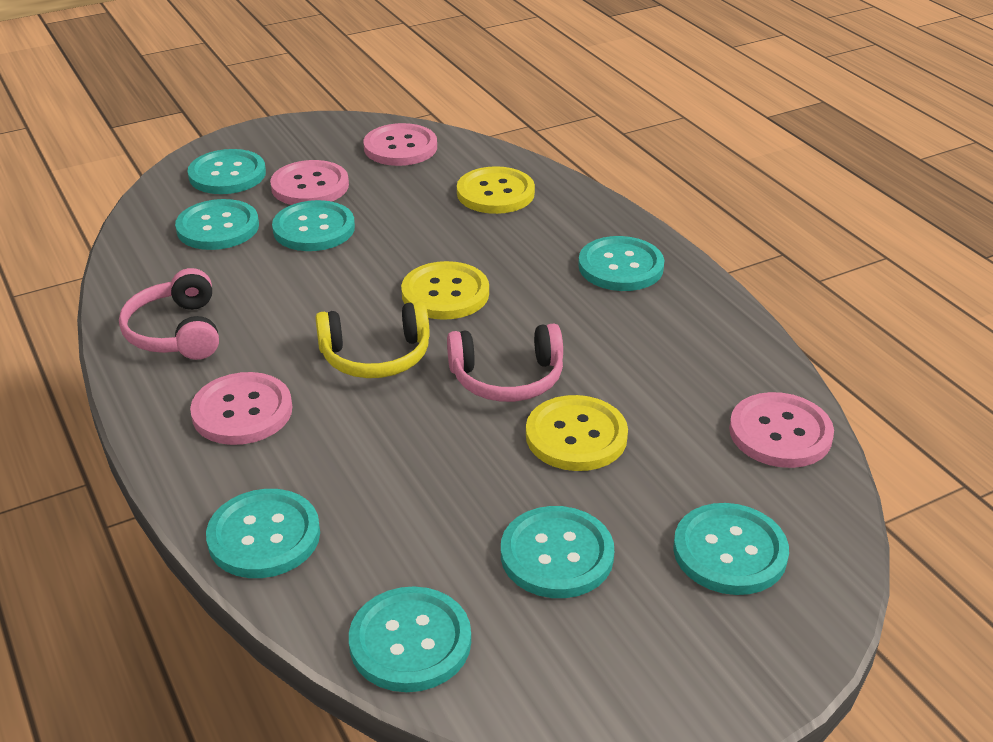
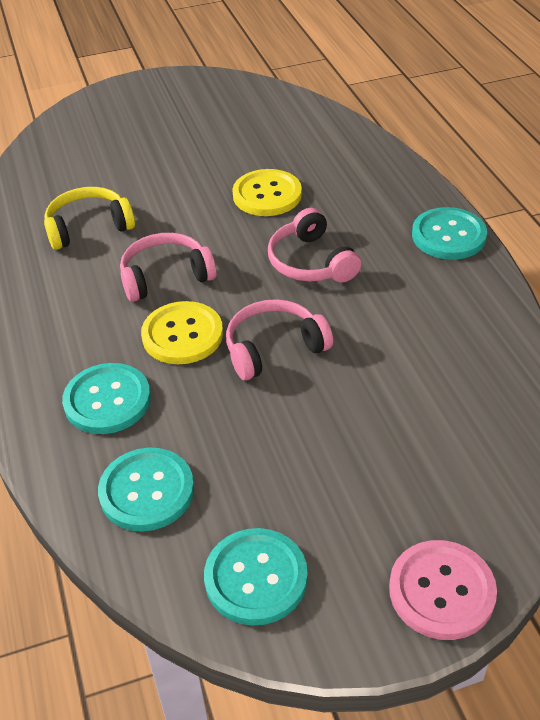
pink button: 4 -> 1
pink headphones: 2 -> 3
turquoise button: 8 -> 4
yellow button: 3 -> 2

